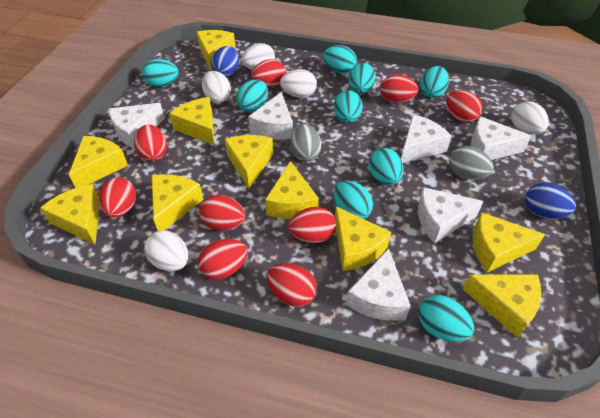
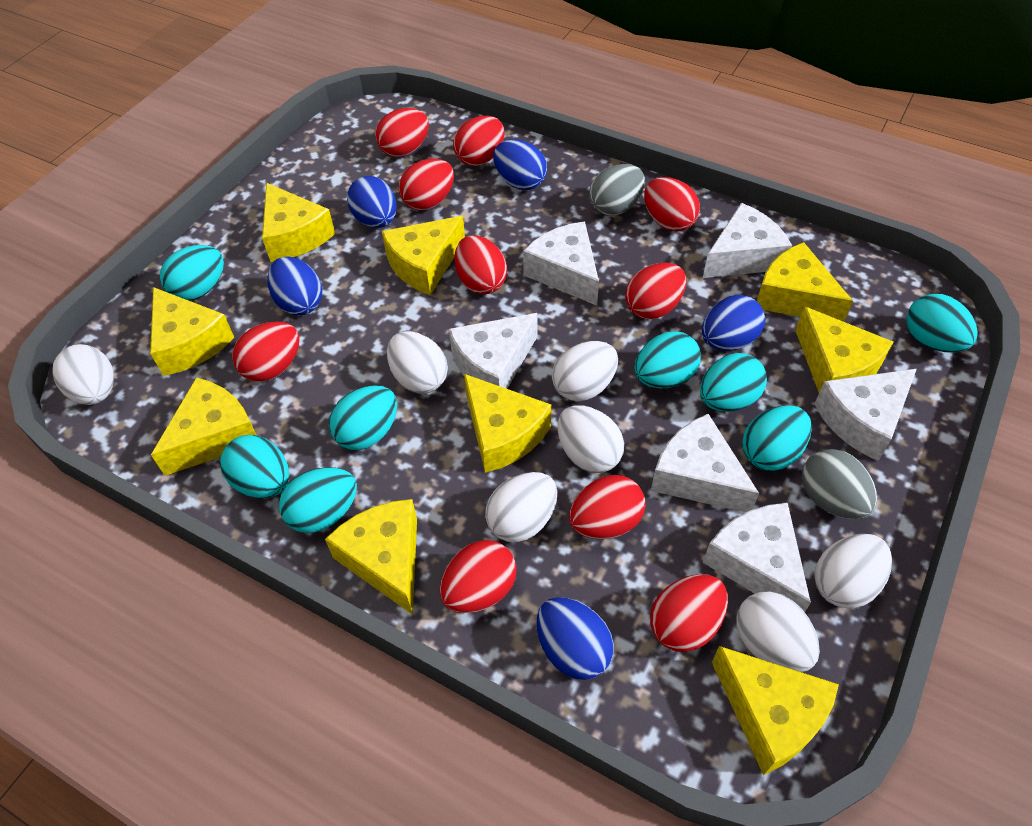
blue egg: 2 -> 5
red egg: 9 -> 10
turquoise egg: 9 -> 8
white egg: 5 -> 7
yellow cheese: 10 -> 9

